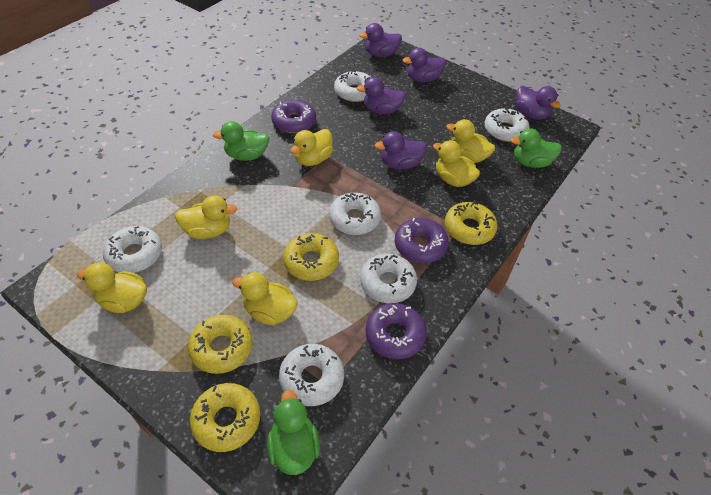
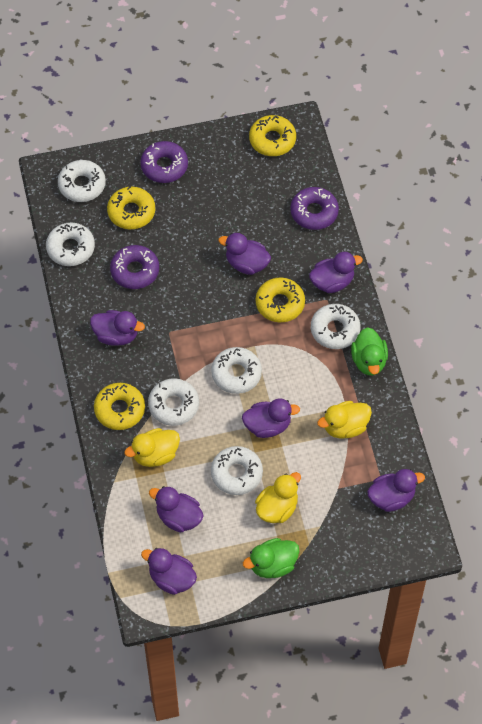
green duck: 3 -> 2
purple duck: 5 -> 7
yellow duck: 6 -> 3

